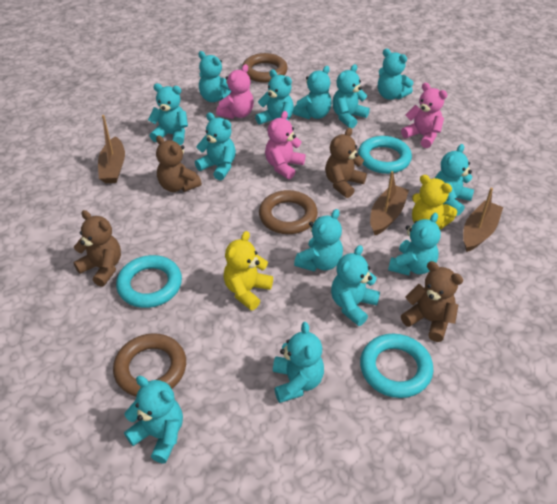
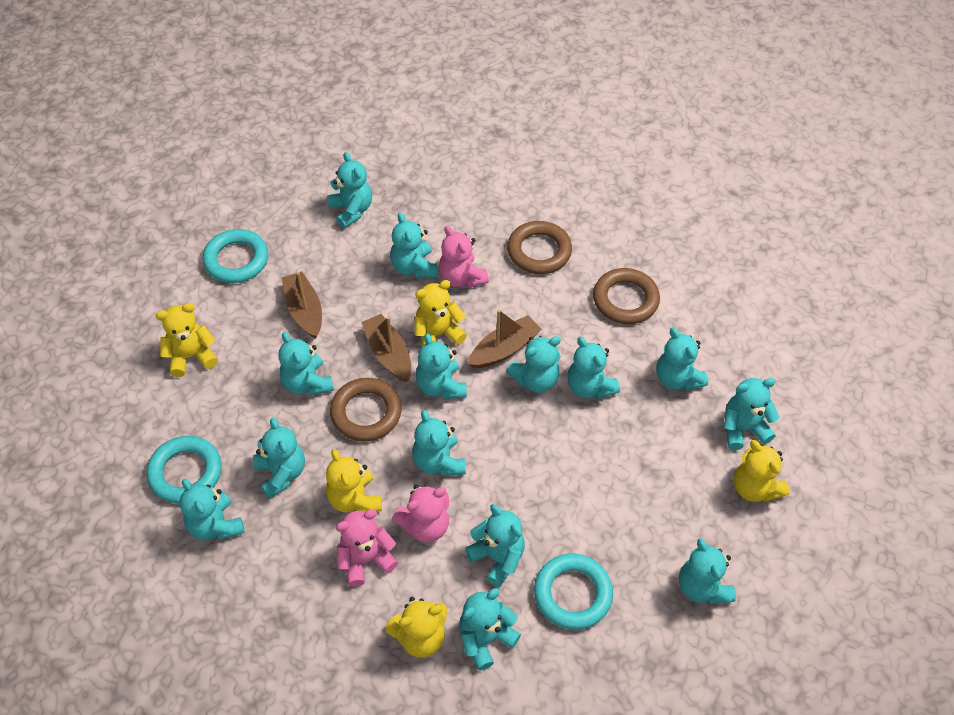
brown teddy bear: 4 -> 0
turquoise teddy bear: 13 -> 14
yellow teddy bear: 2 -> 5

